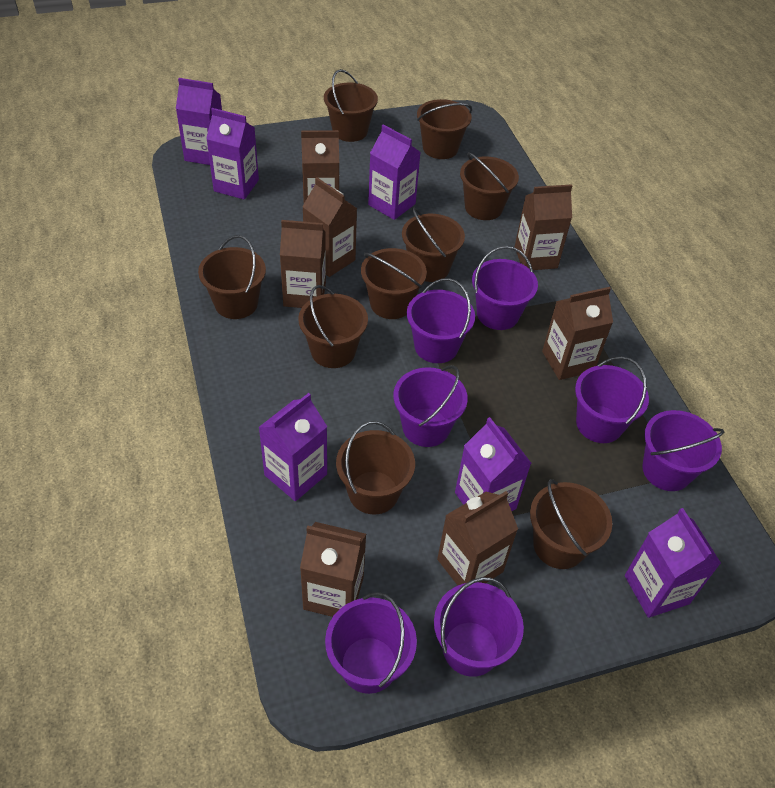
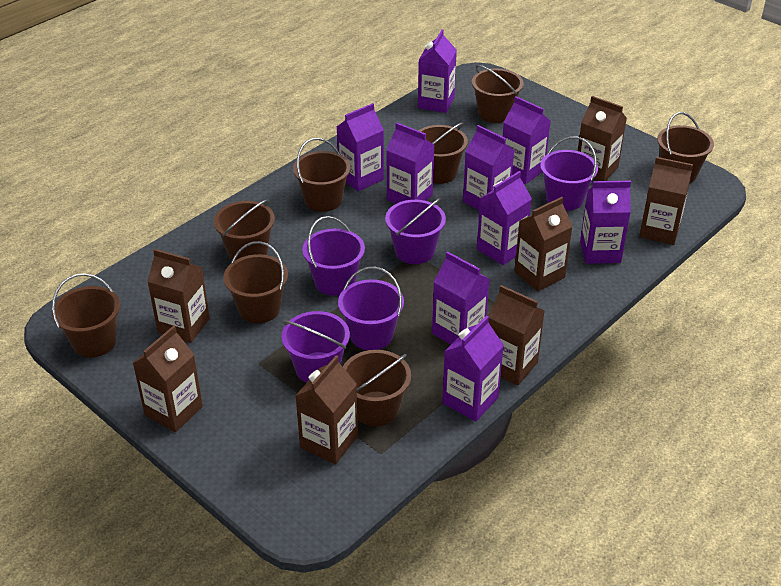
brown bucket: 9 -> 8
purple bucket: 7 -> 5
purple carton: 6 -> 9

